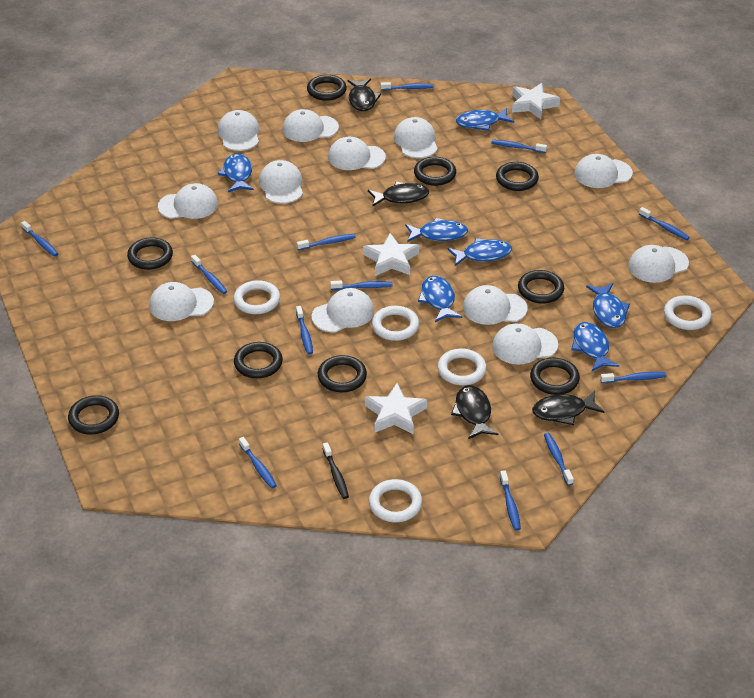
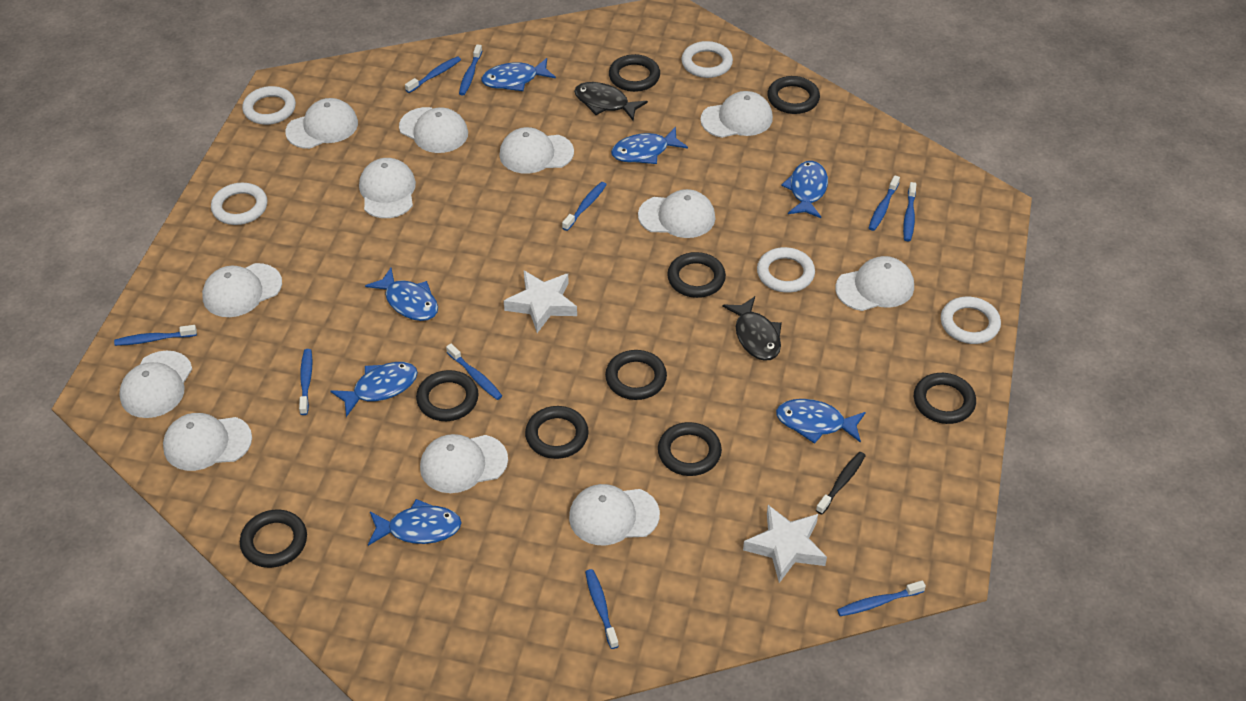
black fish: 4 -> 2
blue toothbrush: 12 -> 10
white star: 3 -> 2

